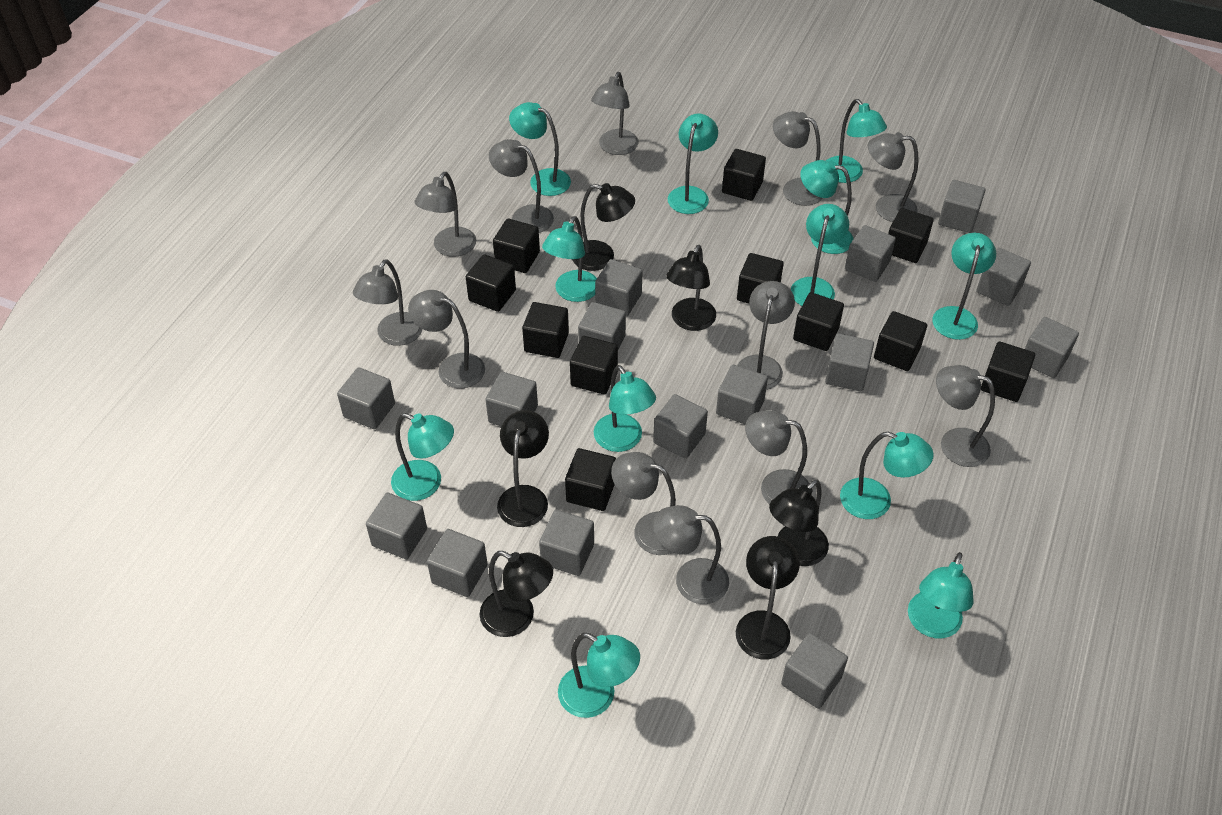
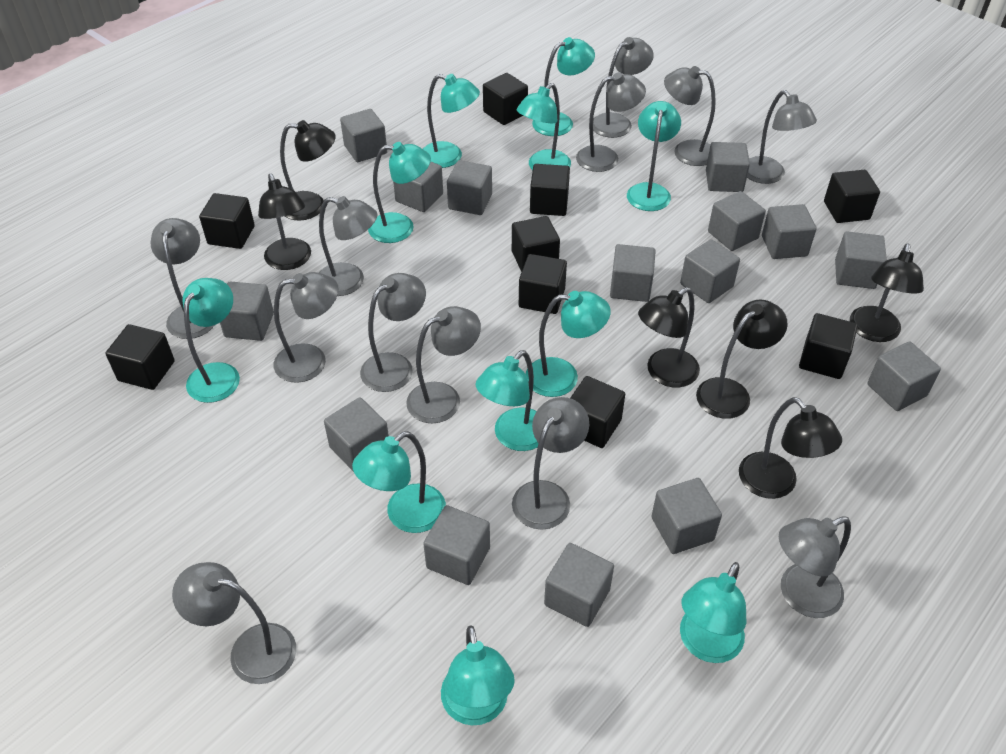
black cube: 11 -> 9
turquoise lamp: 12 -> 11

